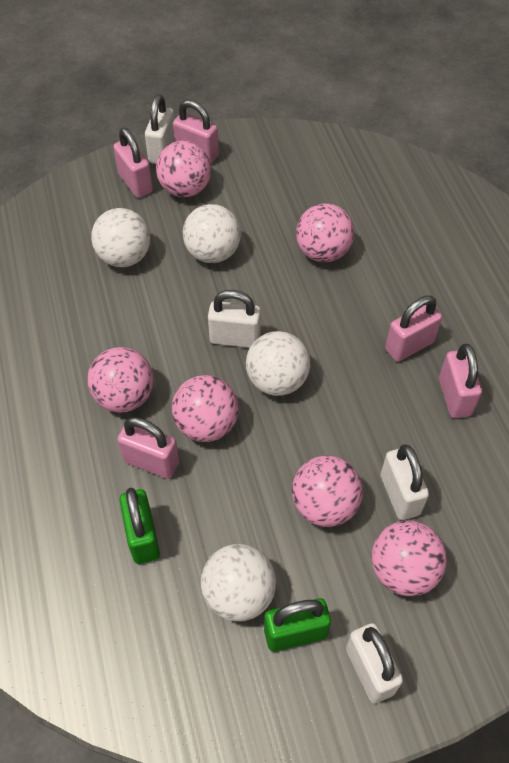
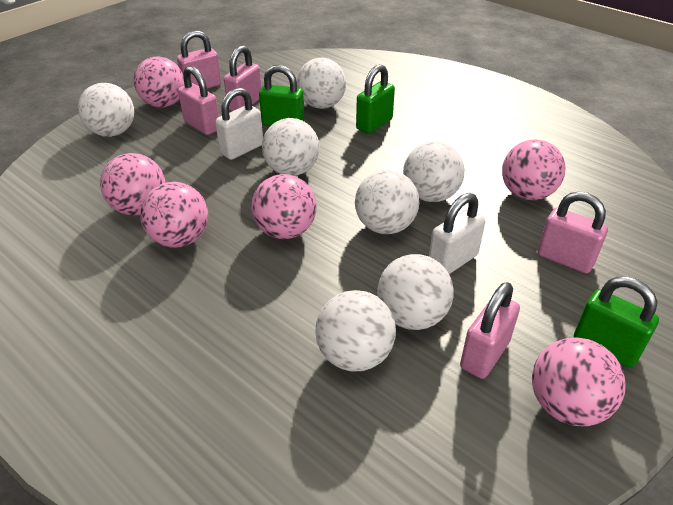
green padlock: 2 -> 3
white ball: 4 -> 7
white padlock: 4 -> 2

